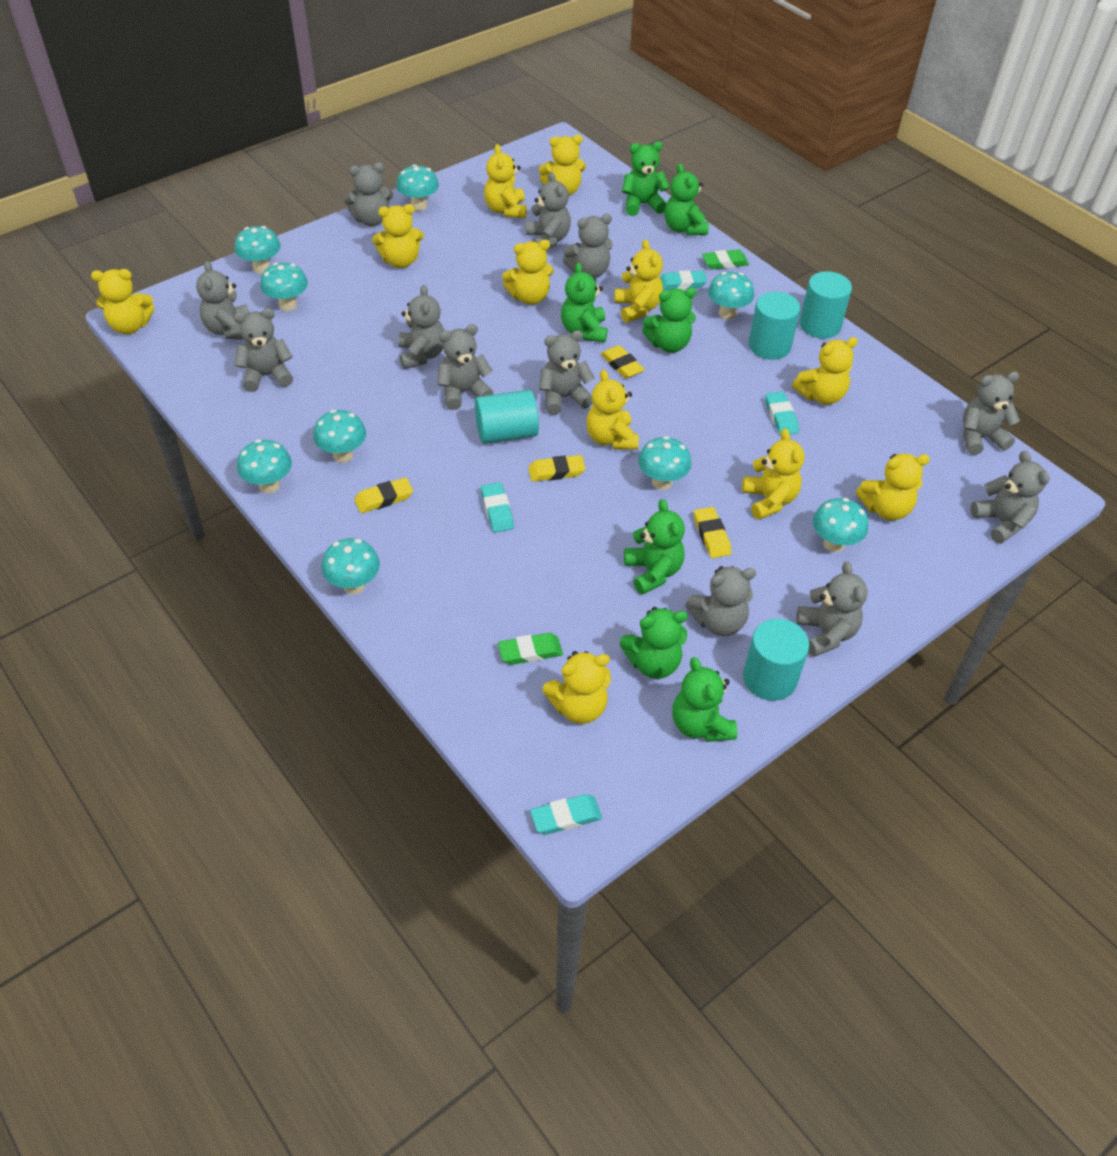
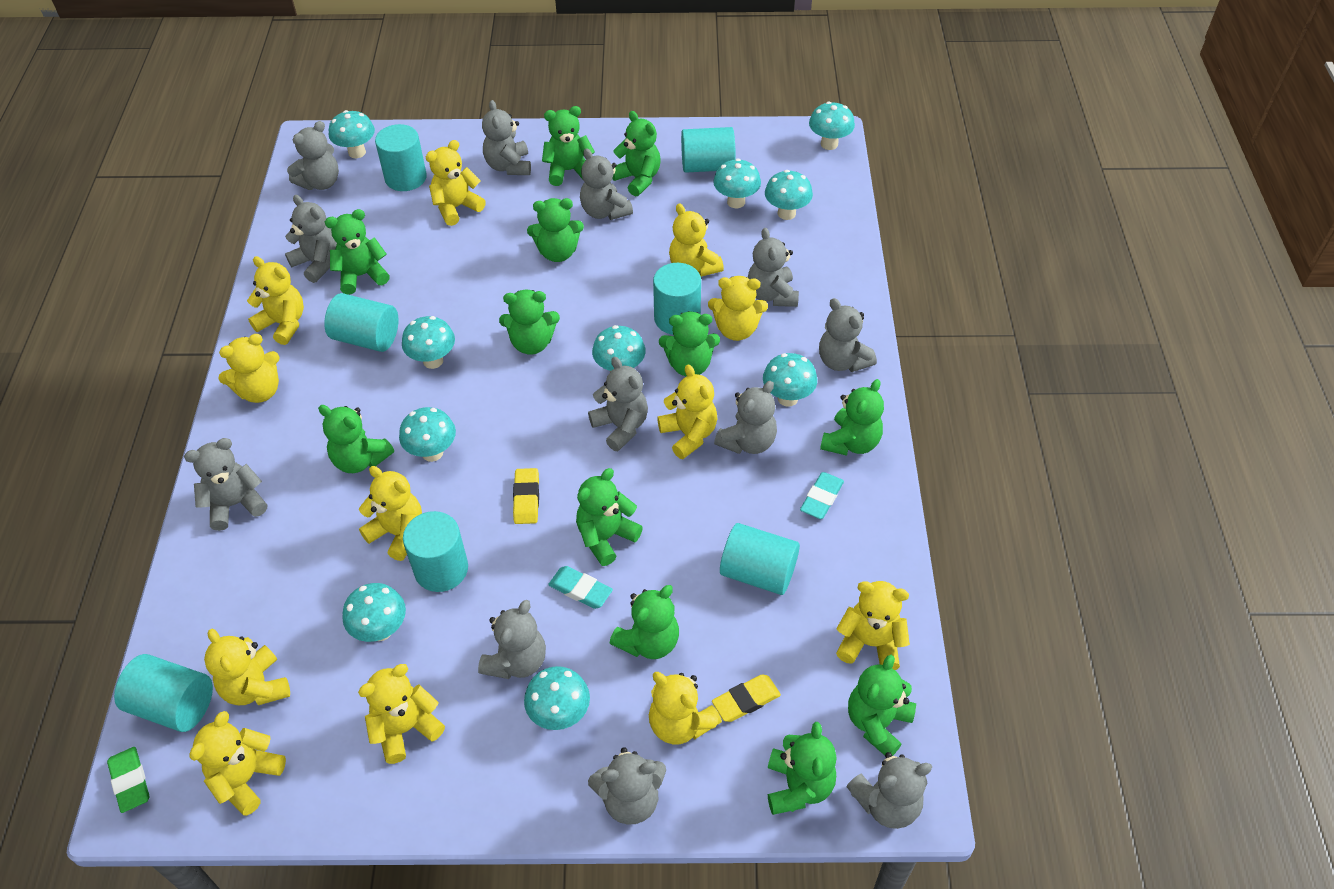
green eraser: 2 -> 1
green teddy bear: 7 -> 12
turquoise cylinder: 4 -> 7
turquoise eraser: 4 -> 2
turquoise mushroom: 9 -> 10
yellow eraser: 4 -> 2
yellow teddy bear: 11 -> 12

